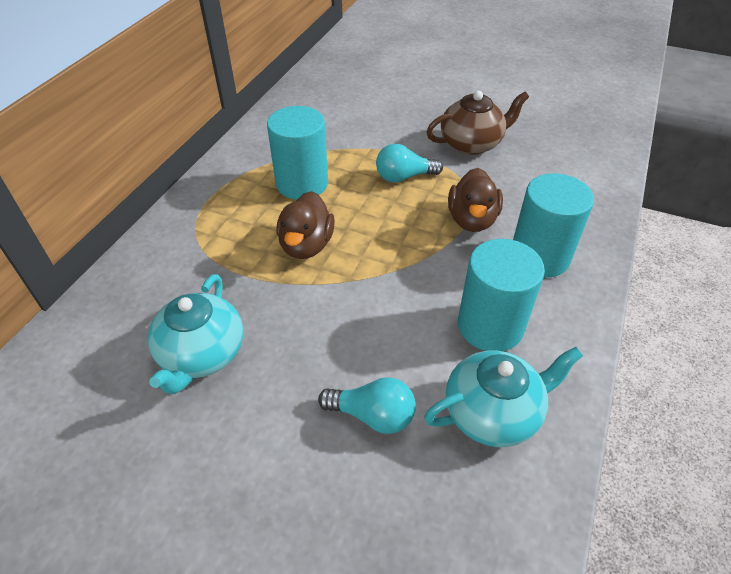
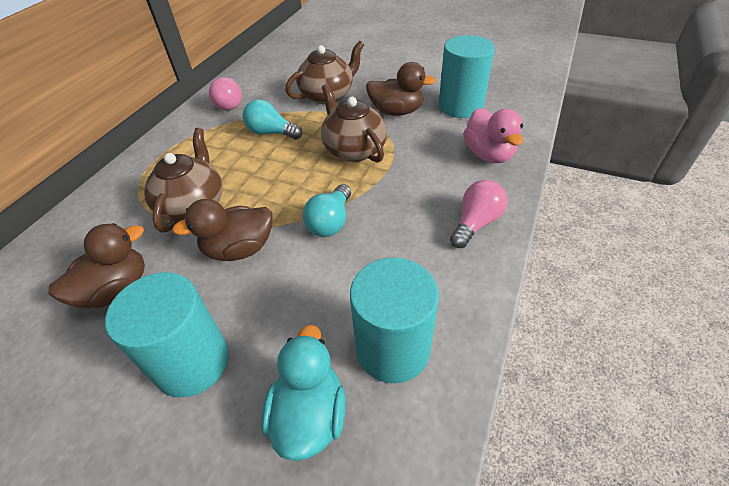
brown duck: 2 -> 3
brown teapot: 1 -> 3
pink duck: 0 -> 1
pink light bulb: 0 -> 2
turquoise duck: 0 -> 1
turquoise teapot: 2 -> 0

